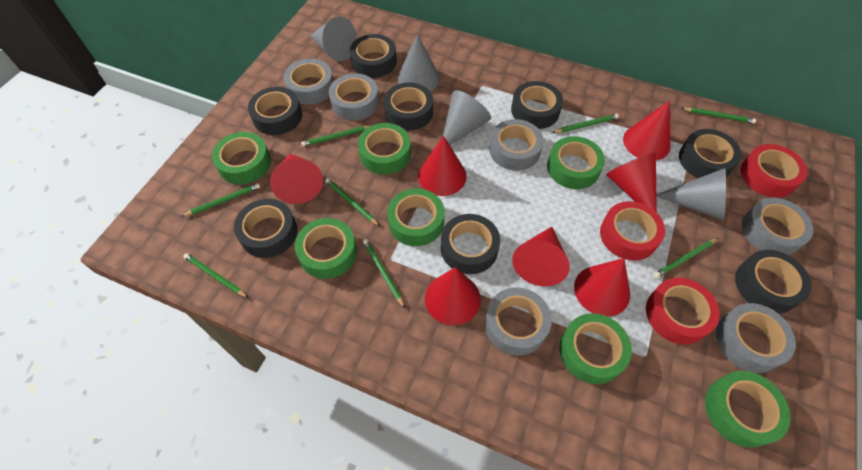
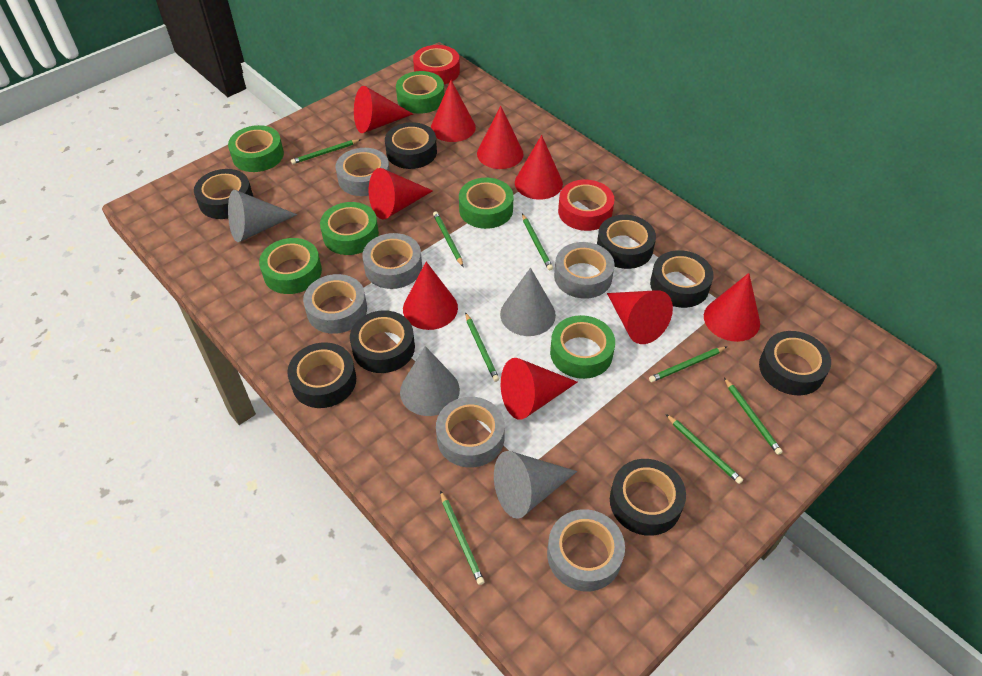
green tape: 7 -> 6
red cone: 7 -> 9
red tape: 3 -> 2

